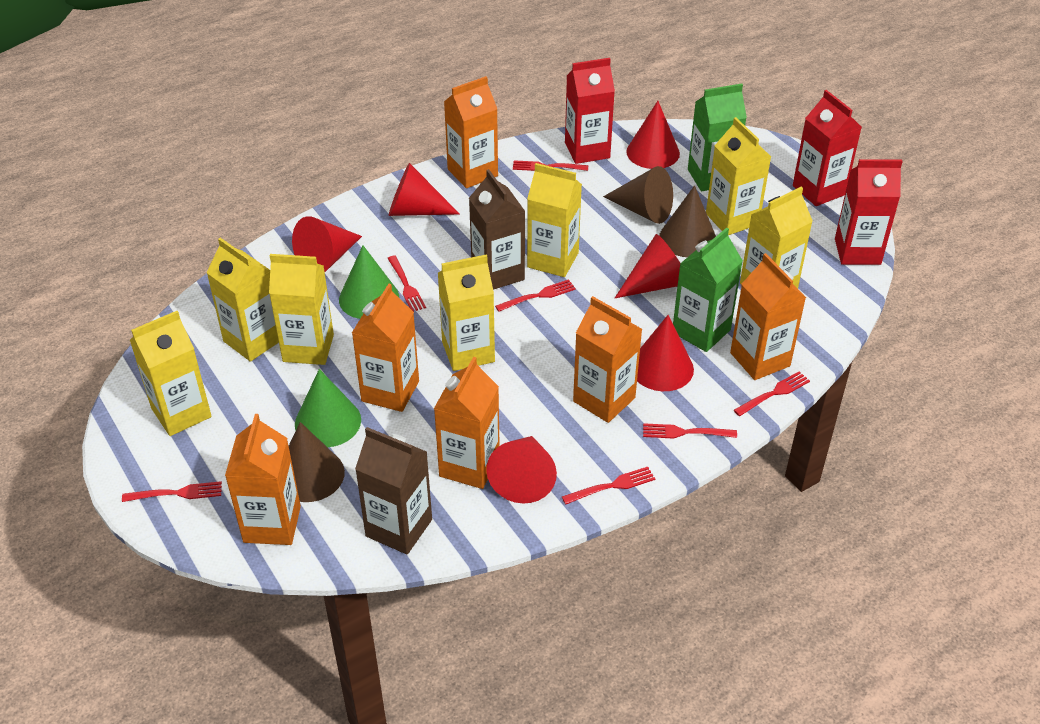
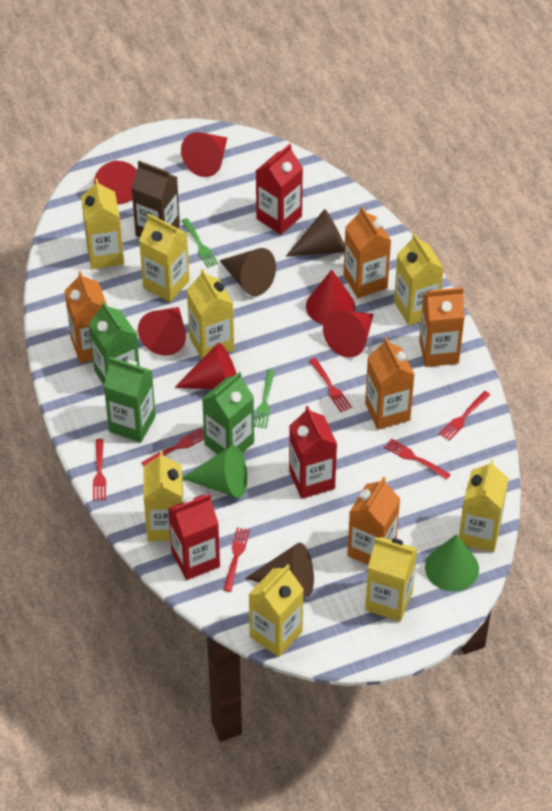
brown carton: 2 -> 1
green carton: 2 -> 3
green fork: 0 -> 2
orange carton: 6 -> 5
red fork: 7 -> 6
yellow carton: 7 -> 8

